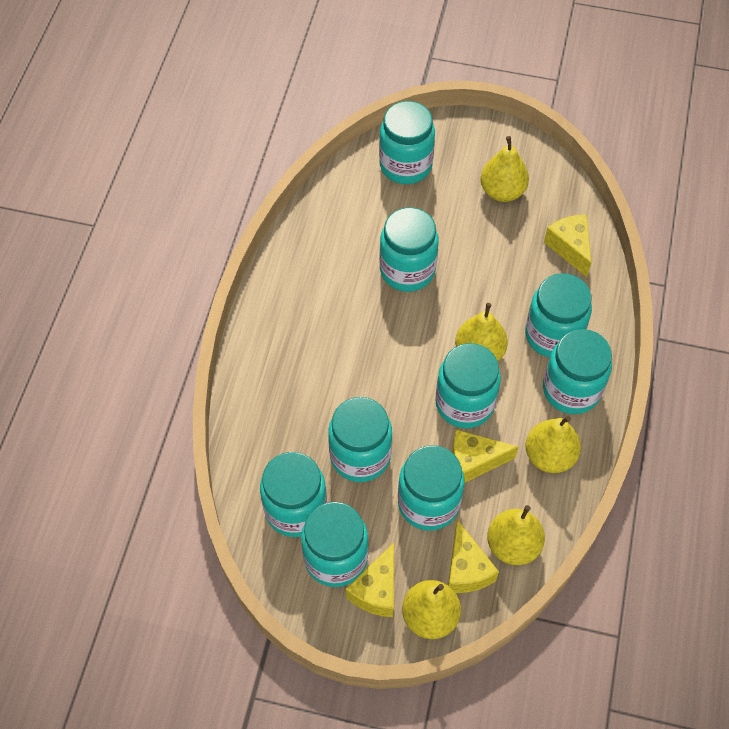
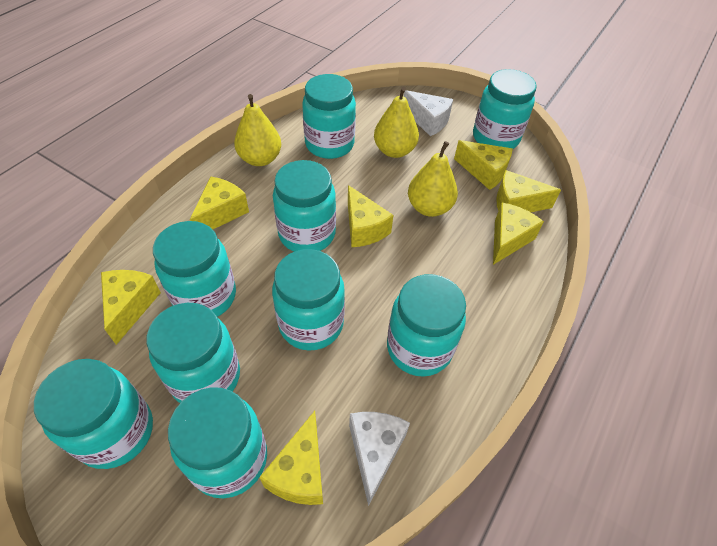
white cheese: 0 -> 2
yellow cheese: 4 -> 7
yellow pear: 5 -> 3

